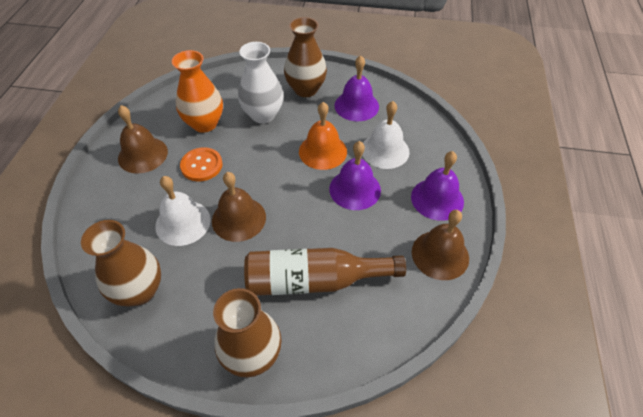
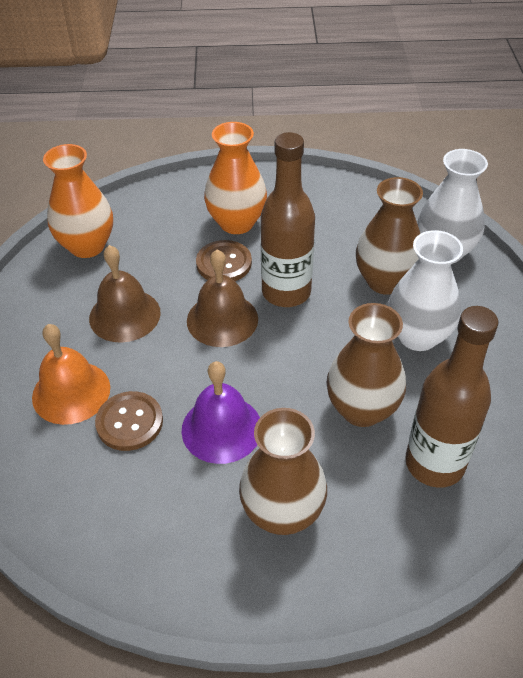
brown bell: 3 -> 2
brown bottle: 1 -> 2
brown button: 0 -> 2
orange button: 1 -> 0
orange vase: 1 -> 2
purple bell: 3 -> 1
white bell: 2 -> 0
white vase: 1 -> 2

